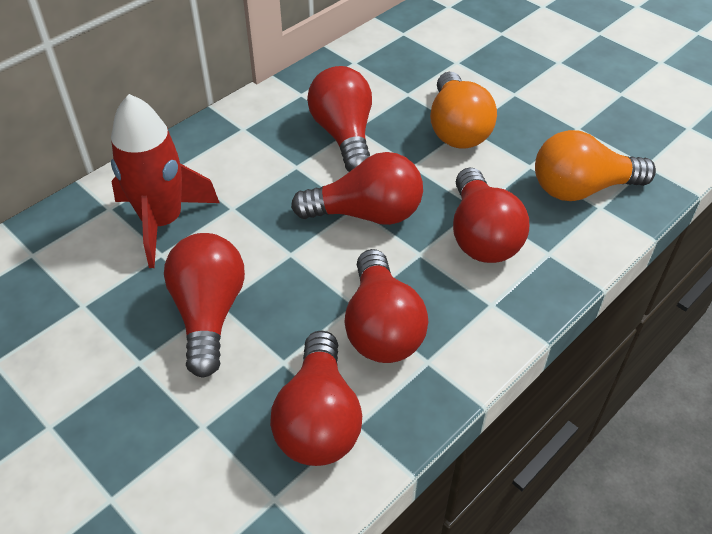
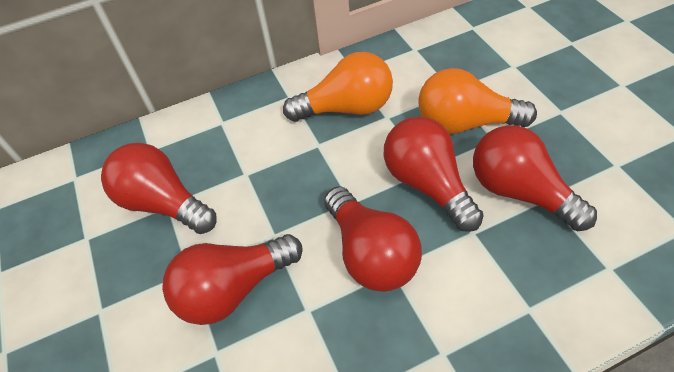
red light bulb: 6 -> 5
red rocket: 1 -> 0

